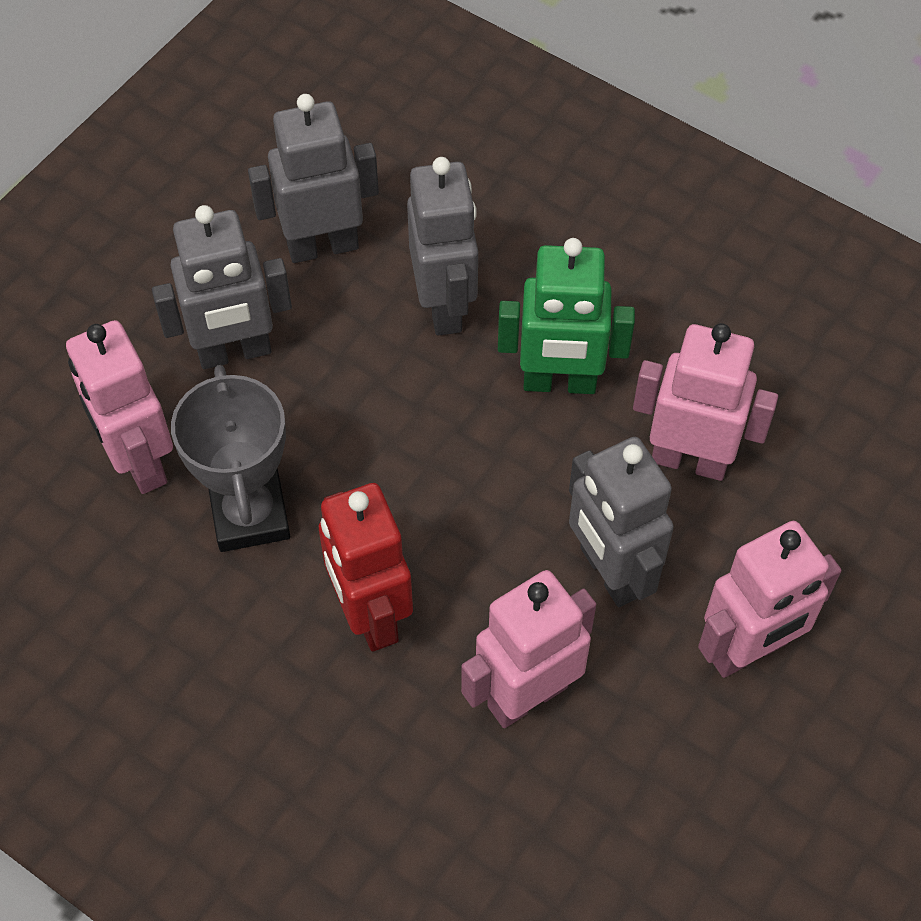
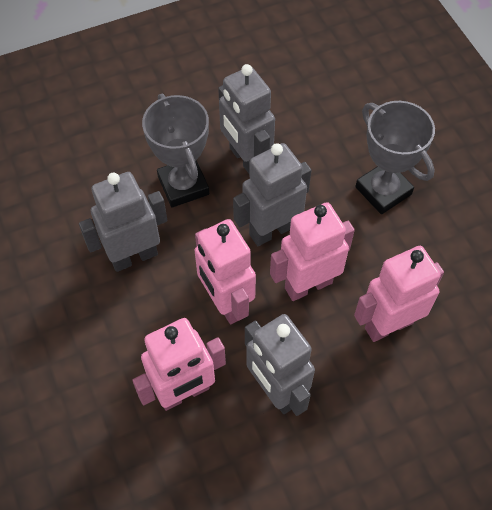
green robot: 1 -> 0
grey trophy: 1 -> 2
red robot: 1 -> 0

